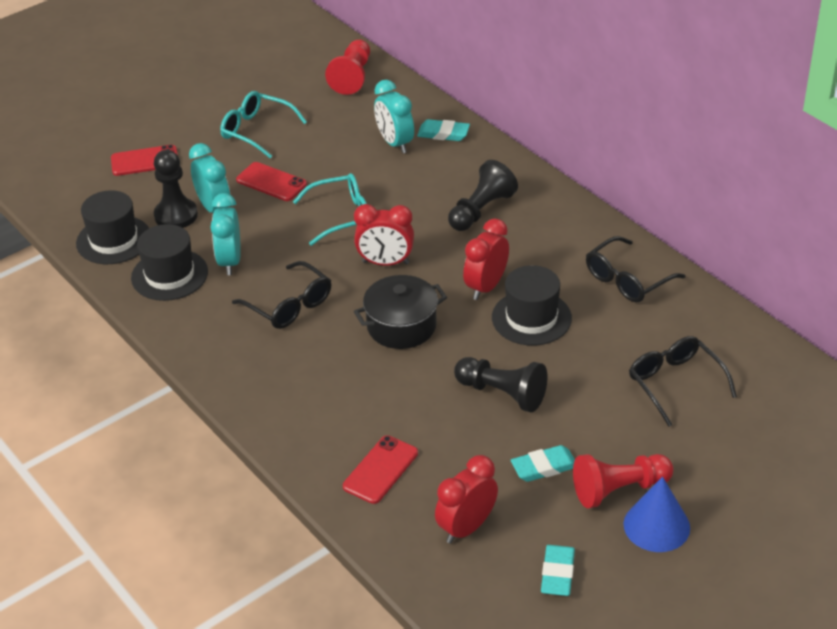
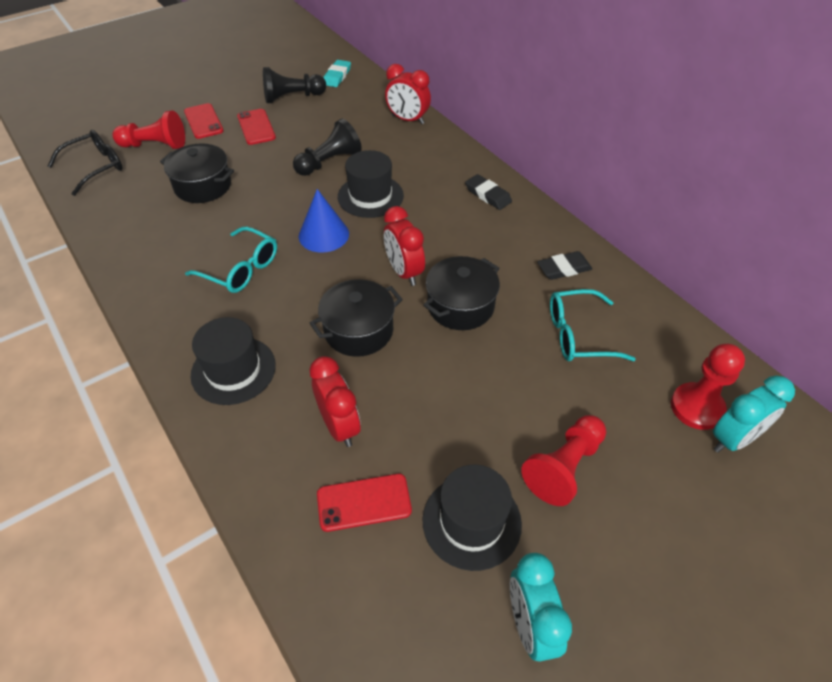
black eraser: 0 -> 2
black glasses: 3 -> 1
black pawn: 3 -> 2
black pot: 1 -> 3
red pawn: 2 -> 3
turquoise clock: 3 -> 2
turquoise eraser: 3 -> 1

